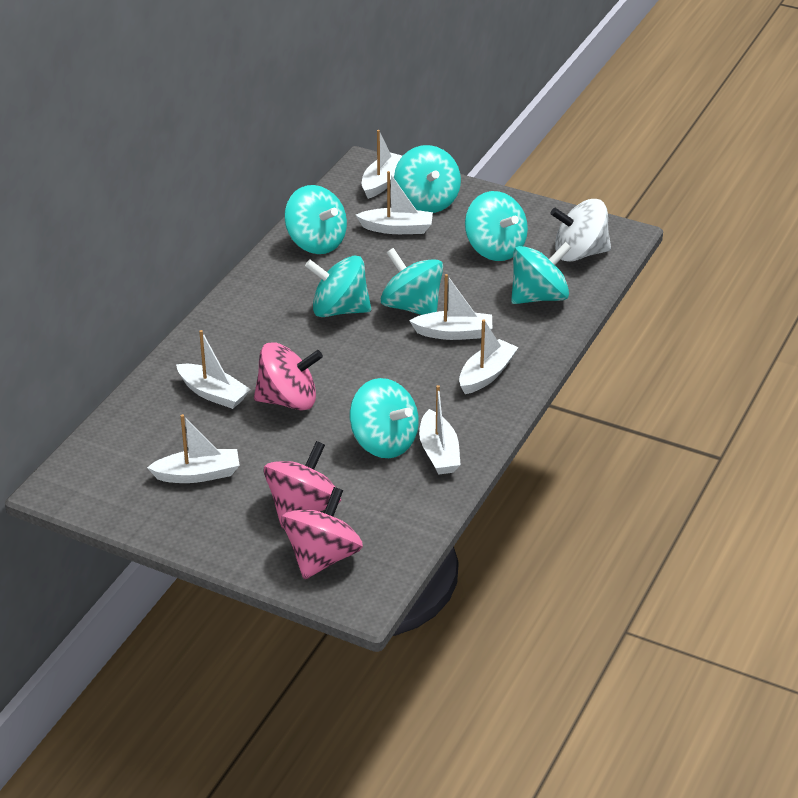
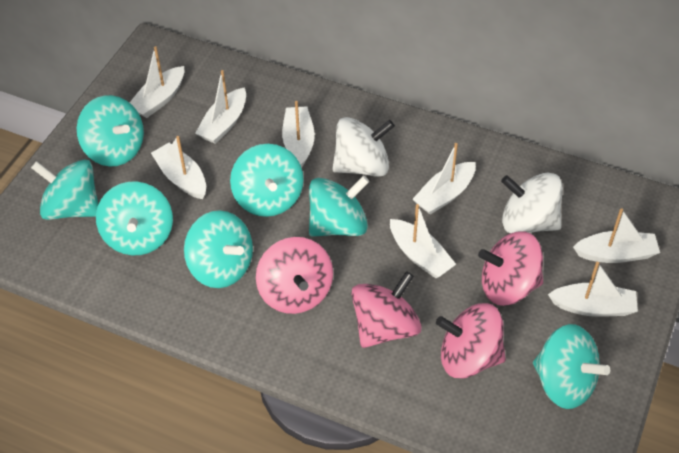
pink spinning top: 3 -> 4
white boat: 7 -> 8
white spinning top: 1 -> 2

